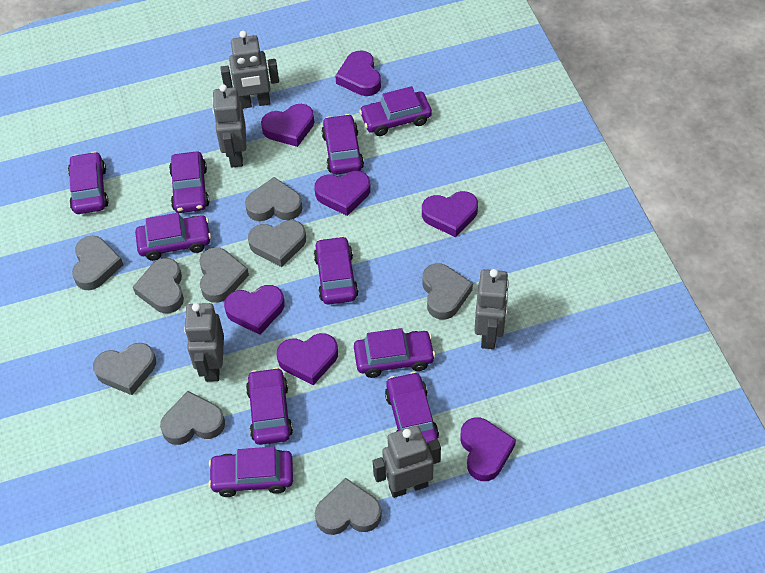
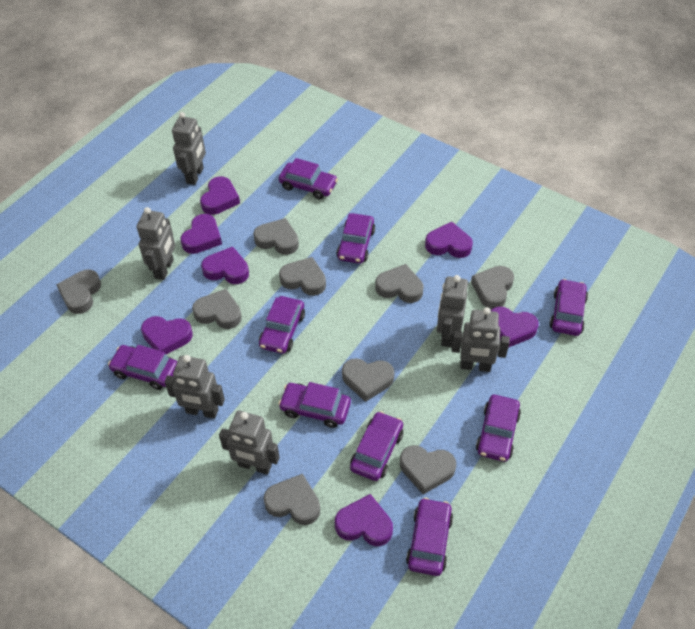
grey robot: 5 -> 6
purple car: 10 -> 9

